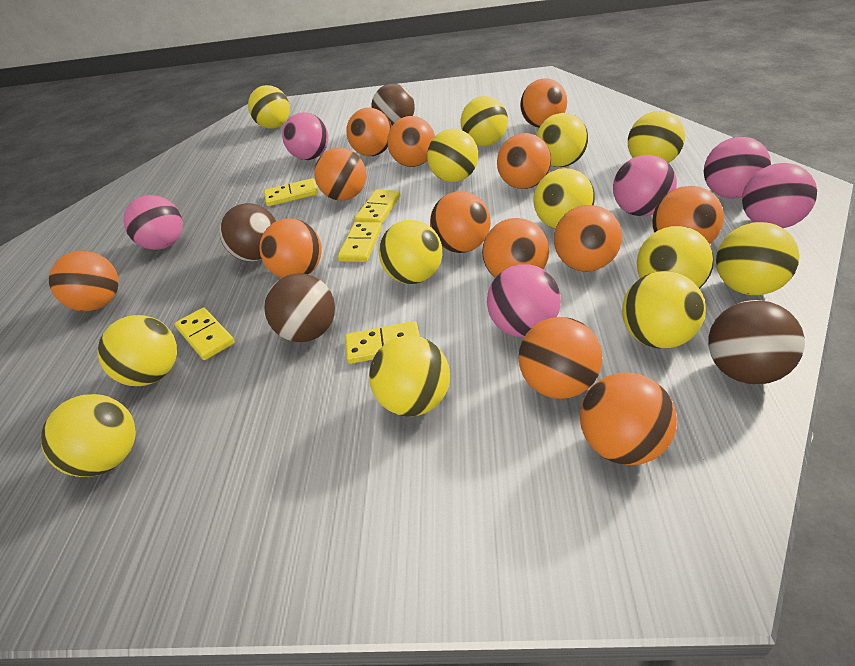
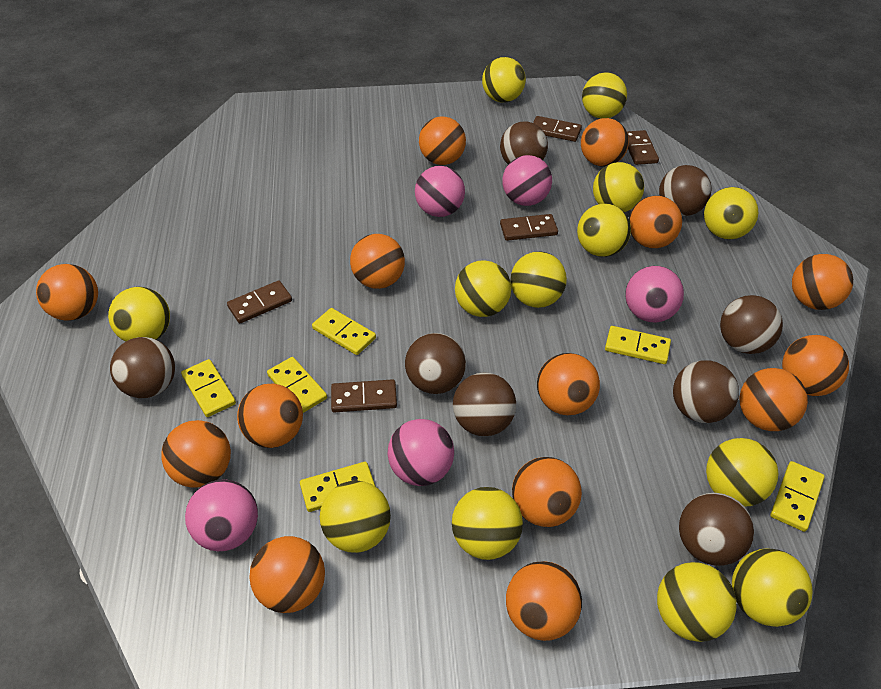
brown ball: 4 -> 8
brown domino: 0 -> 5
orange ball: 13 -> 14
pink ball: 6 -> 5
yellow domino: 5 -> 6

